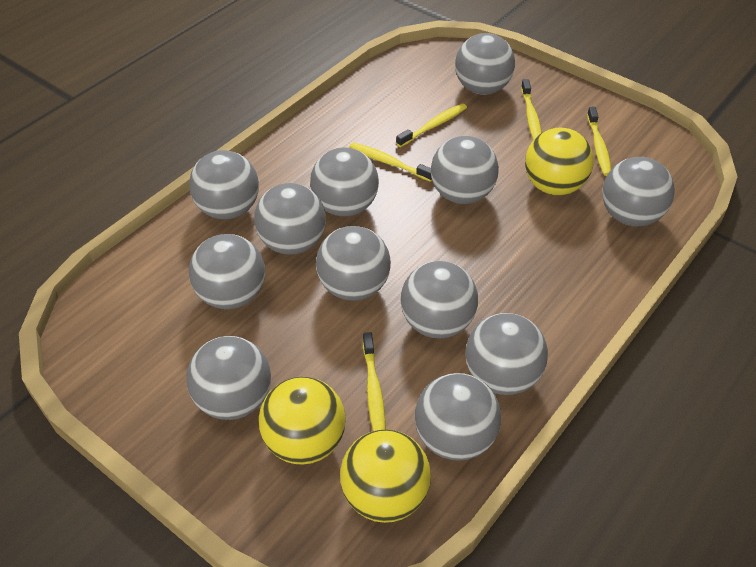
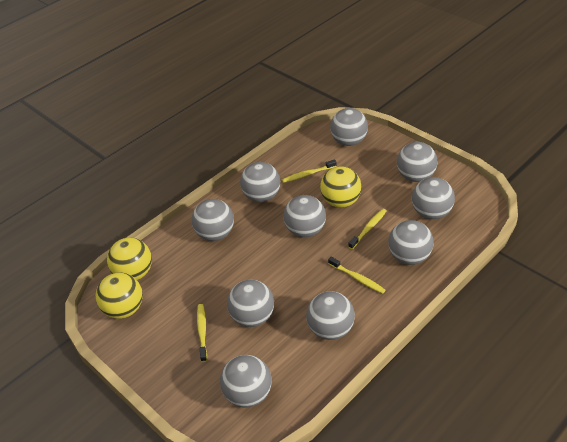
grey ball: 12 -> 10
yellow toothbrush: 5 -> 4

